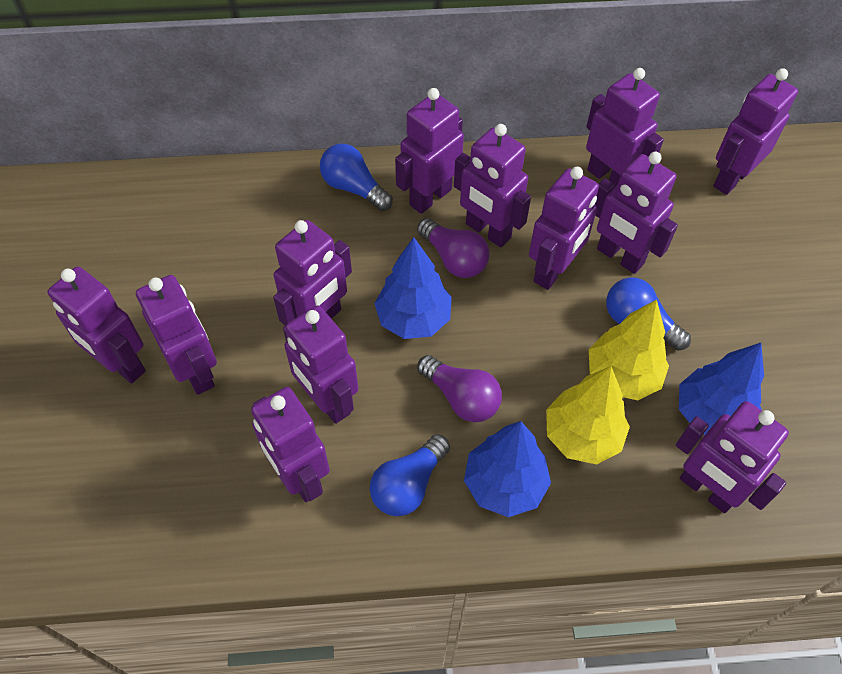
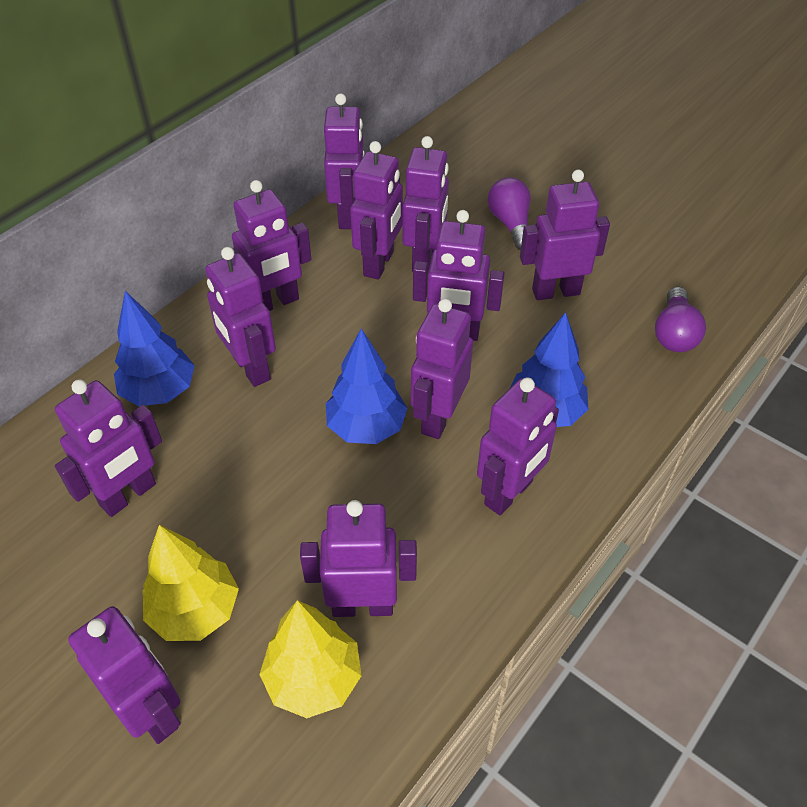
blue light bulb: 3 -> 0

